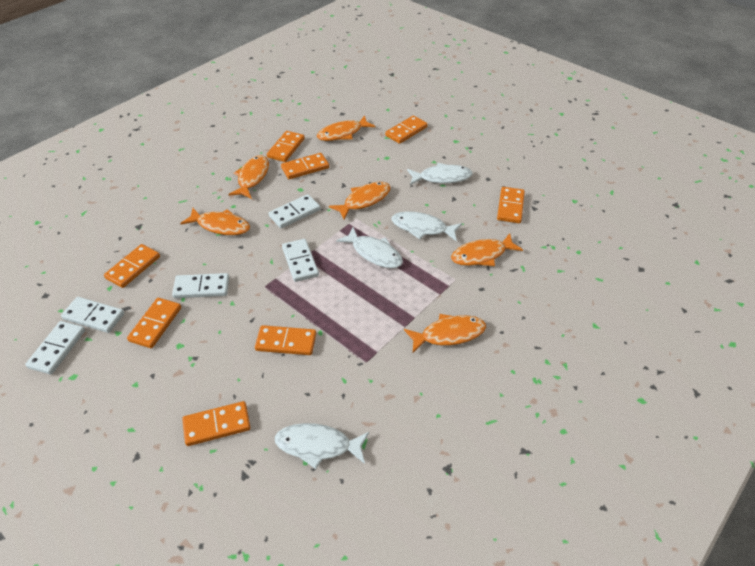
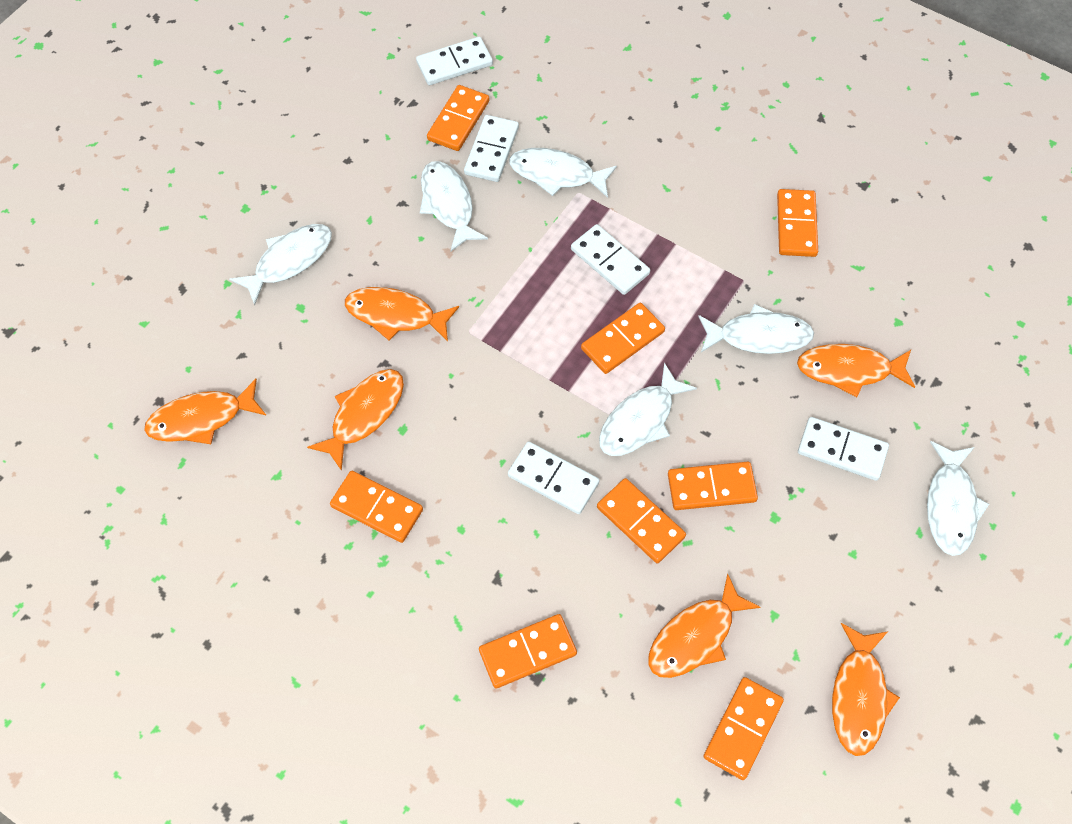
white fish: 4 -> 6

